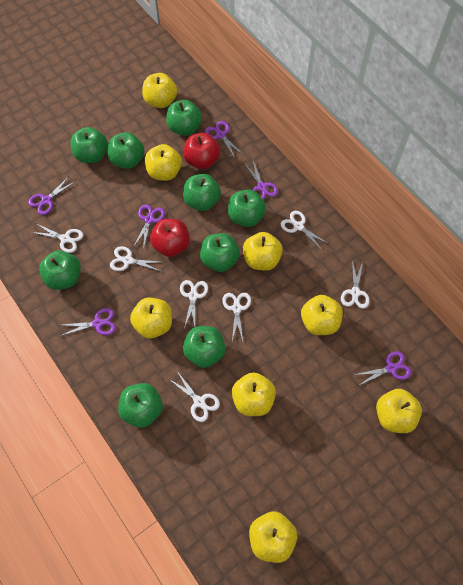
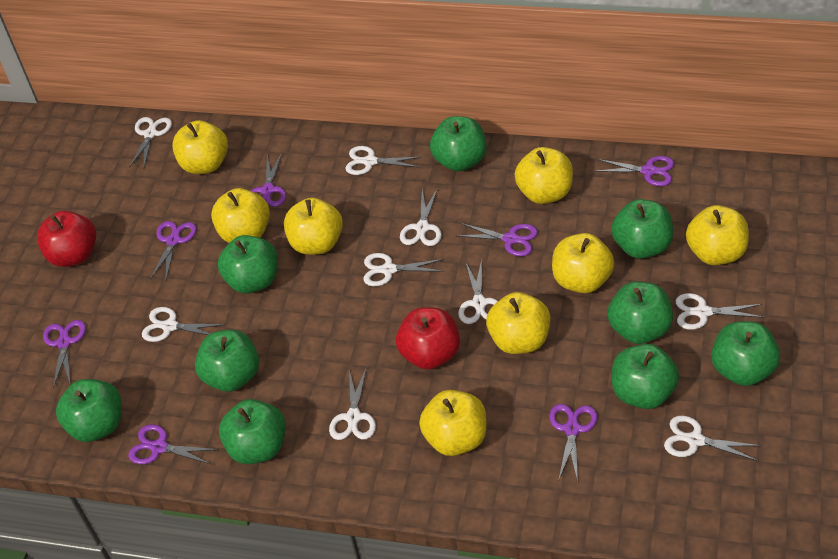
purple scissors: 6 -> 7
white scissors: 7 -> 9

